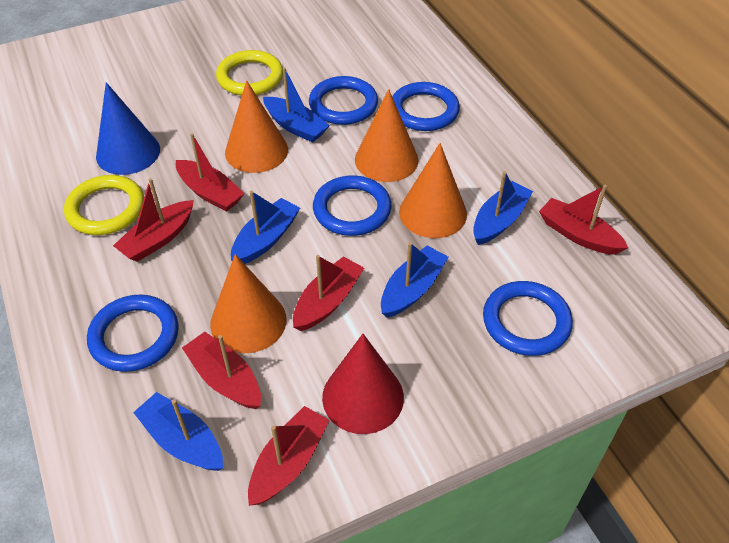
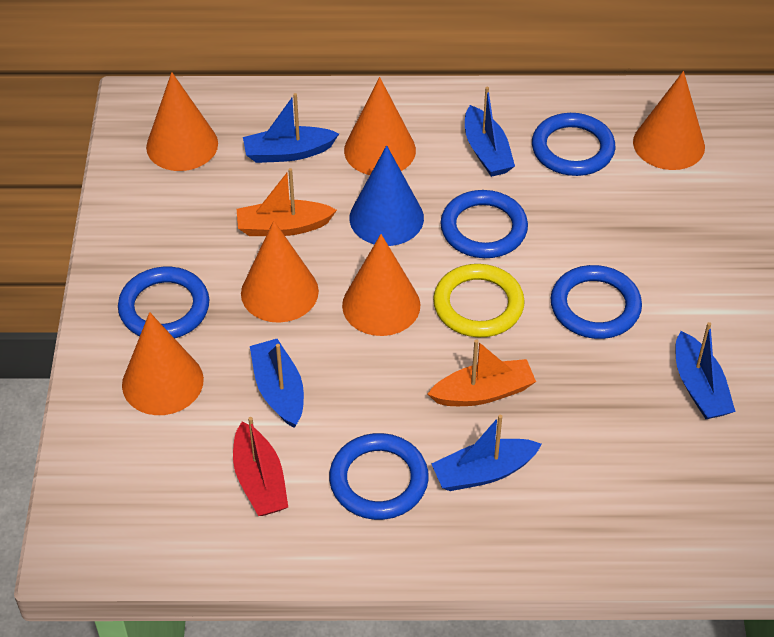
orange boat: 0 -> 2
orange cone: 4 -> 6
red boat: 6 -> 1
red cone: 1 -> 0
yellow ring: 2 -> 1

